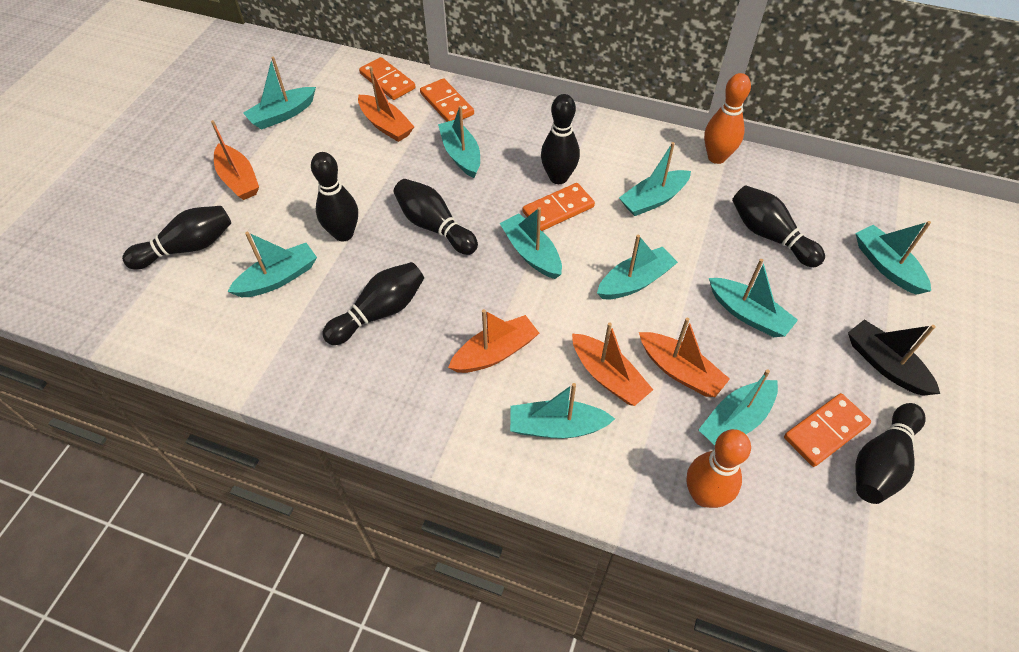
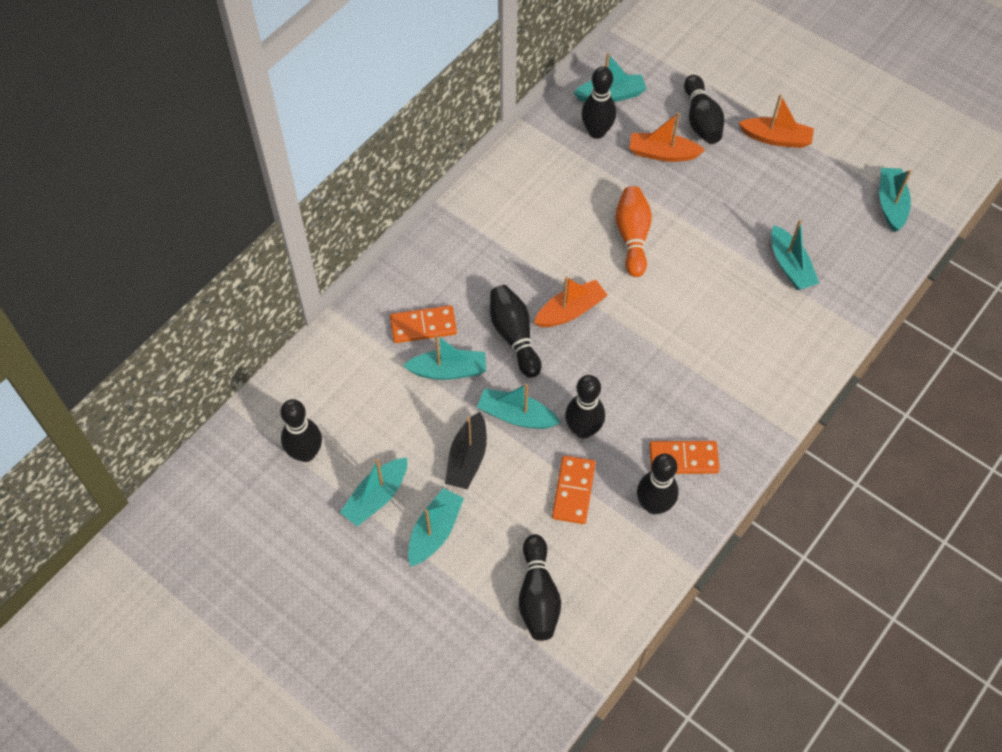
orange boat: 5 -> 3
orange bowling pin: 2 -> 1
orange domino: 4 -> 3
turquoise boat: 10 -> 7

